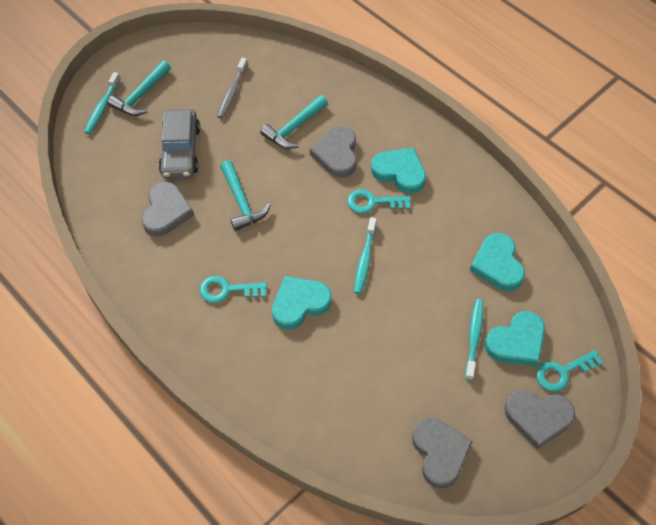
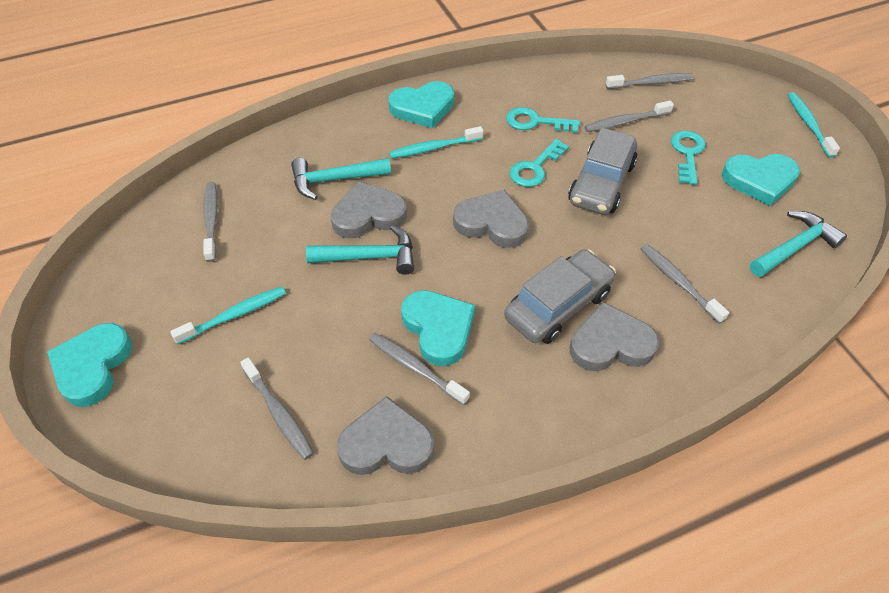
grey car: 1 -> 2
grey toothbrush: 1 -> 6

